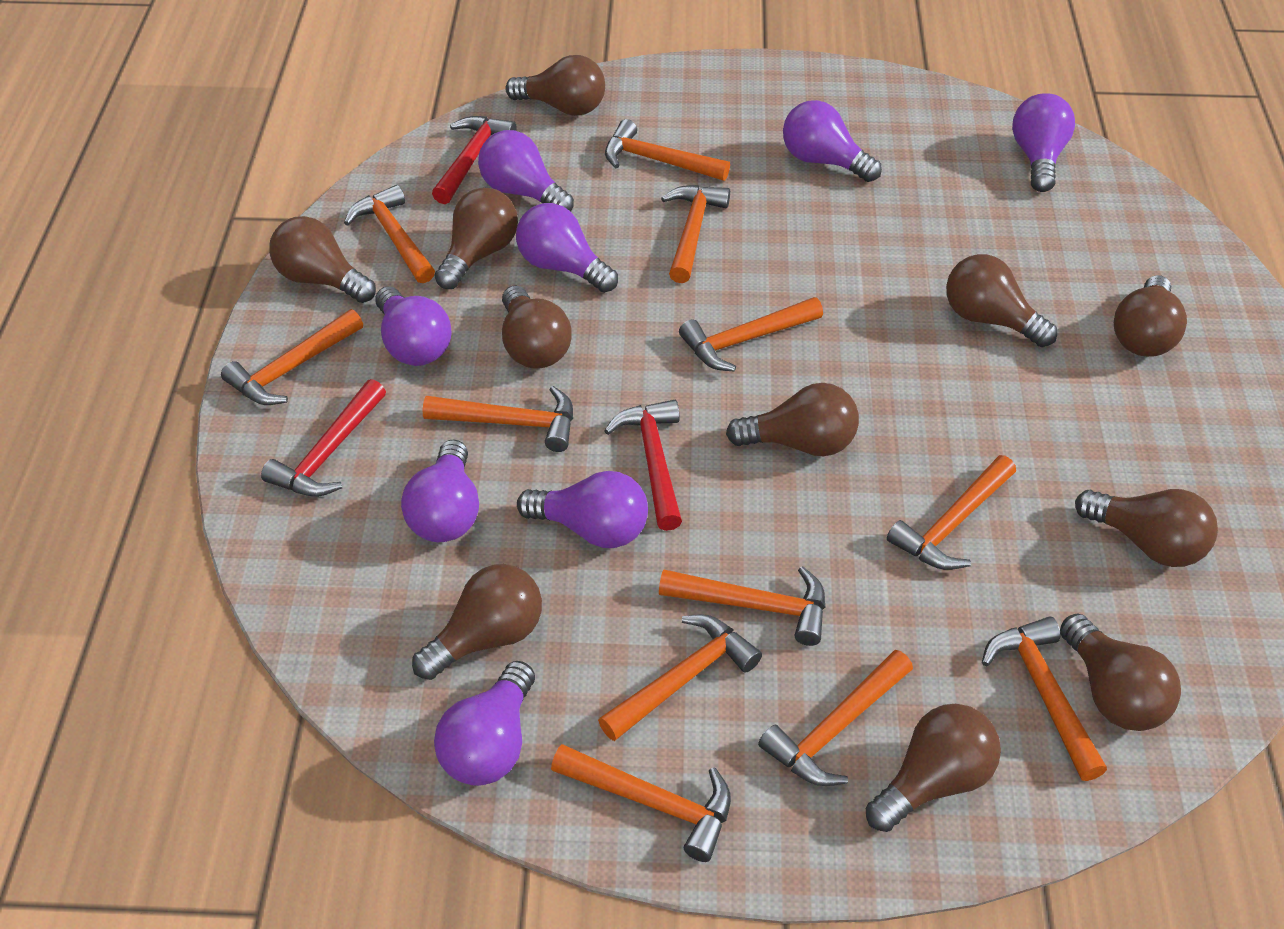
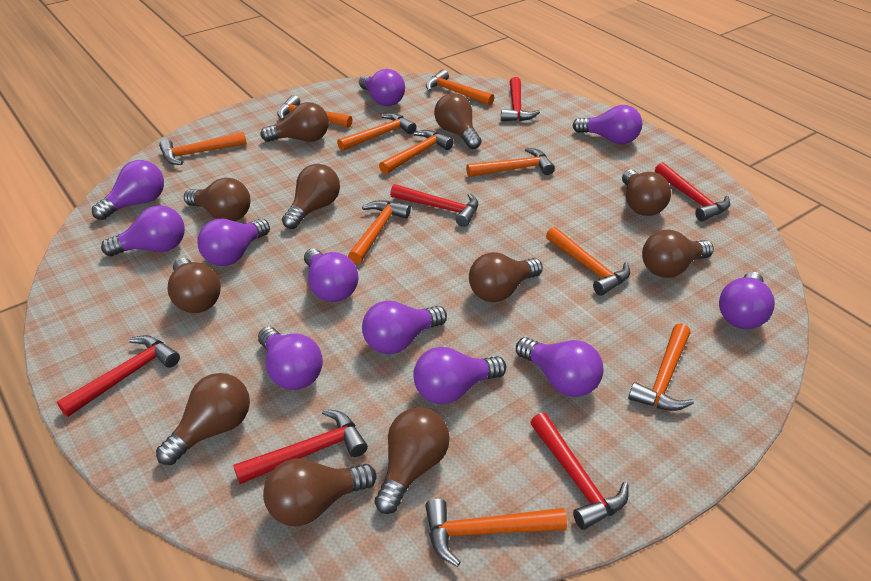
orange hammer: 12 -> 10
purple light bulb: 8 -> 11
red hammer: 3 -> 6

